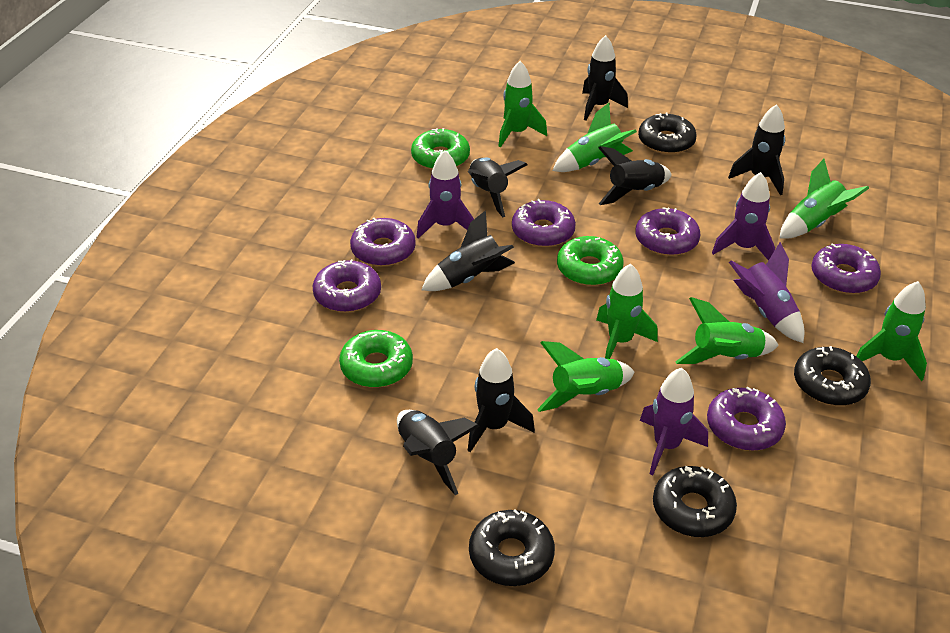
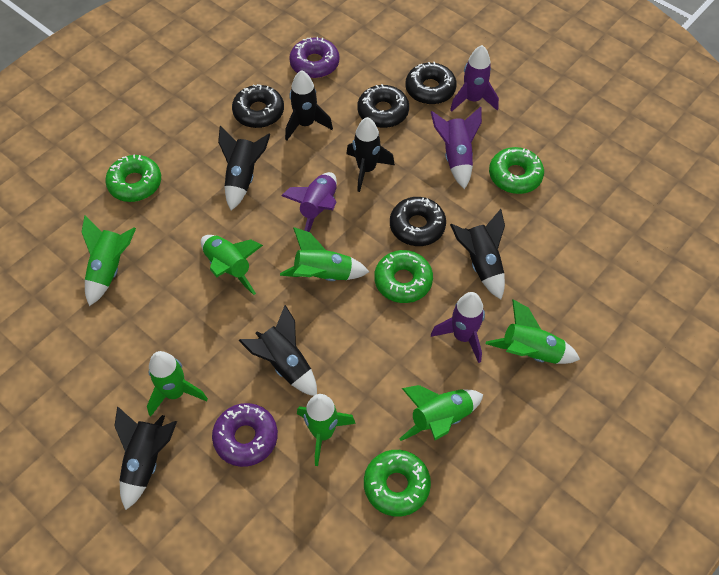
black rocket: 7 -> 6
green donut: 3 -> 4
purple donut: 6 -> 2

